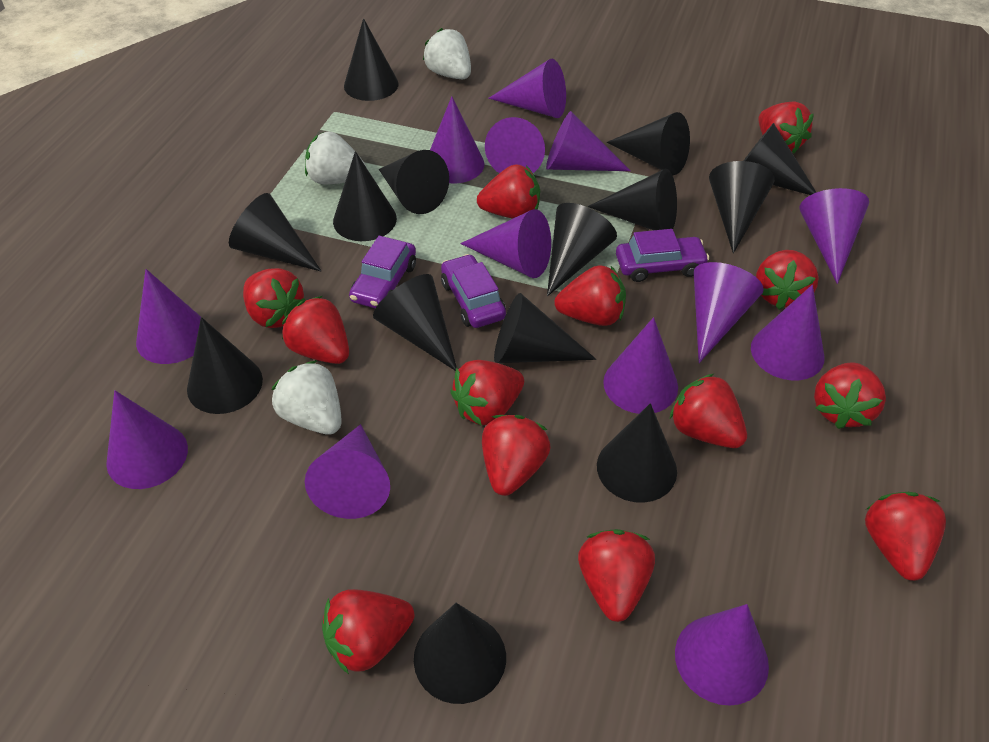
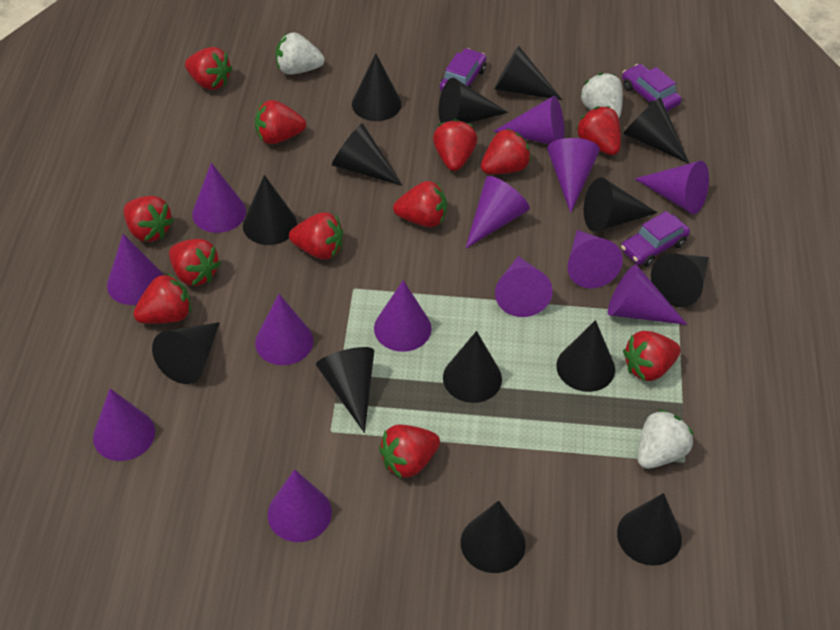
red strawberry: 13 -> 12

